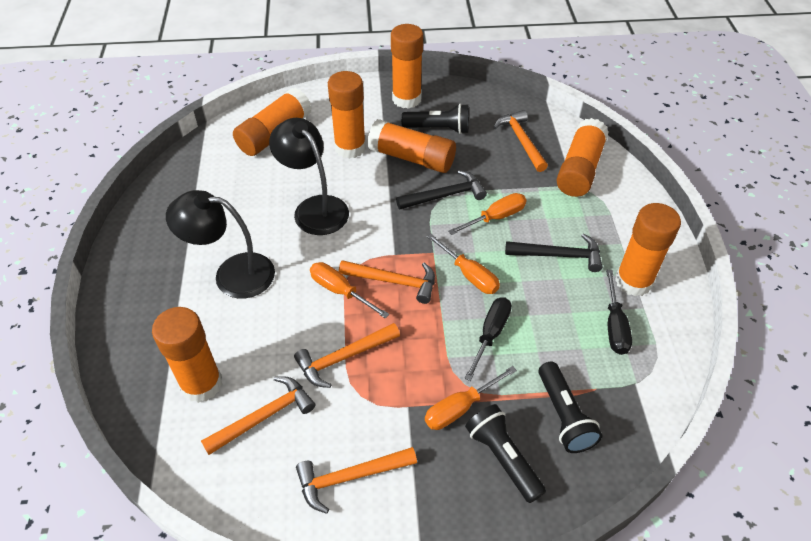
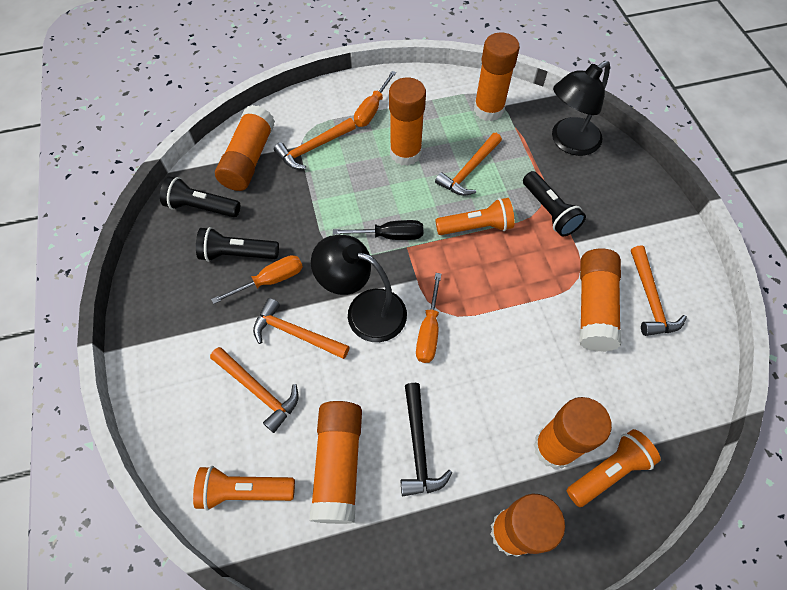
black hammer: 2 -> 1
black screwdriver: 2 -> 1
orange flashlight: 0 -> 3
orange screwdriver: 4 -> 3

